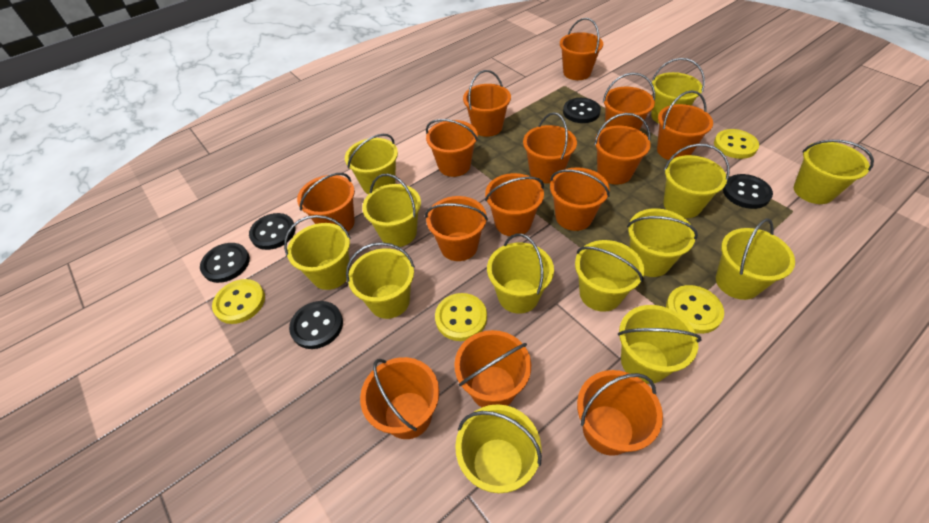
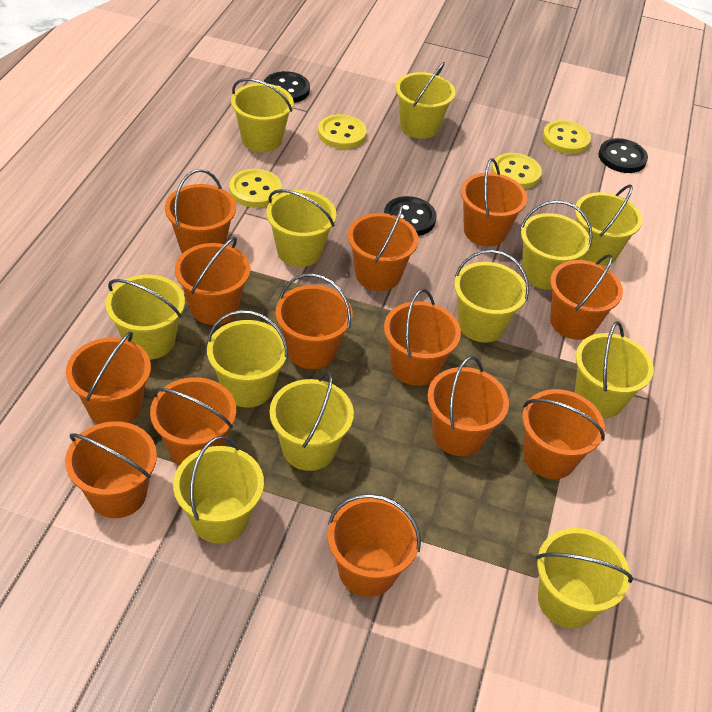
black button: 5 -> 3
orange bucket: 14 -> 13
yellow bucket: 13 -> 12

